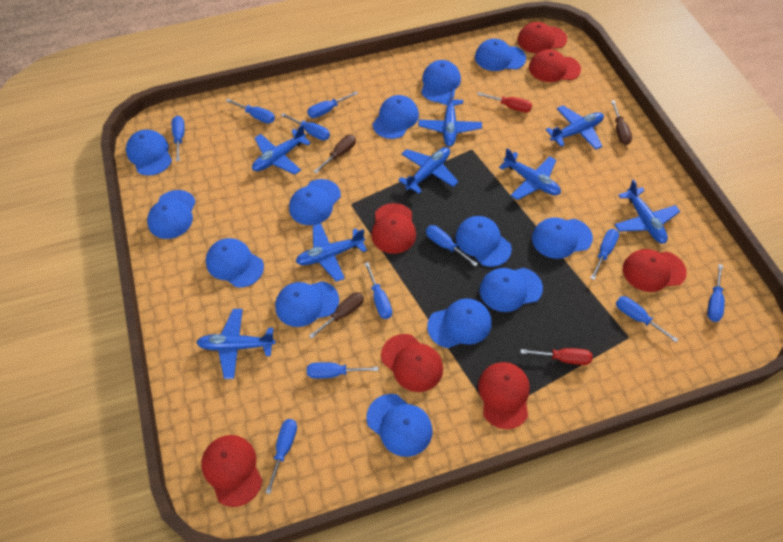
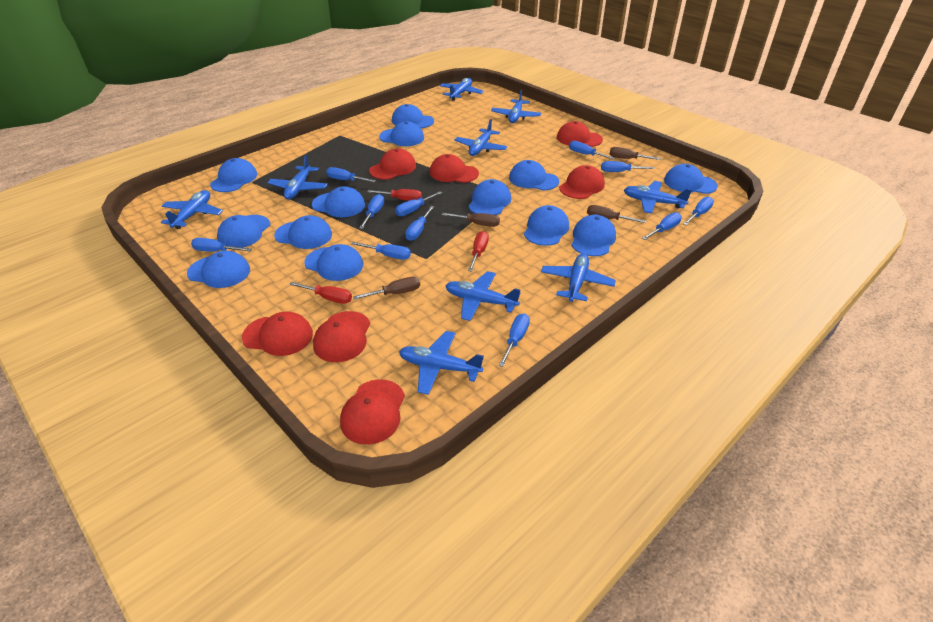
blue plane: 8 -> 9
brown screwdriver: 3 -> 4
red screwdriver: 2 -> 3

